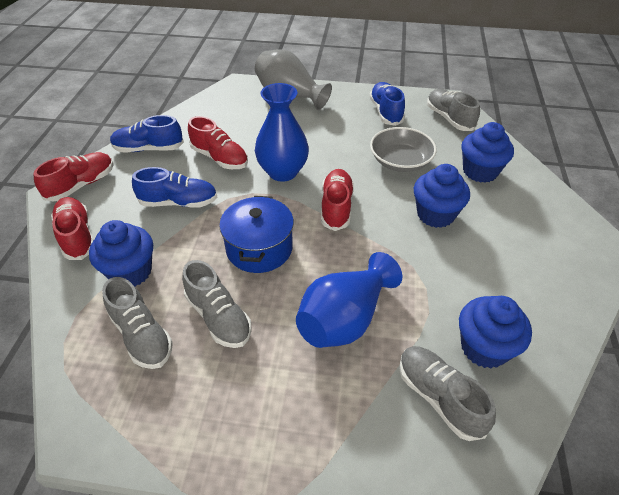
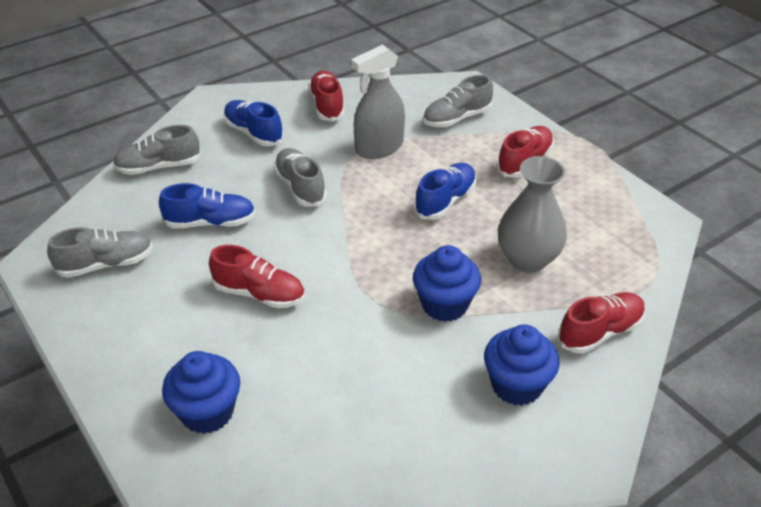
blue cupcake: 4 -> 3
blue pot: 1 -> 0
blue vase: 2 -> 0
grey bowl: 1 -> 0
grey spray bottle: 0 -> 1

